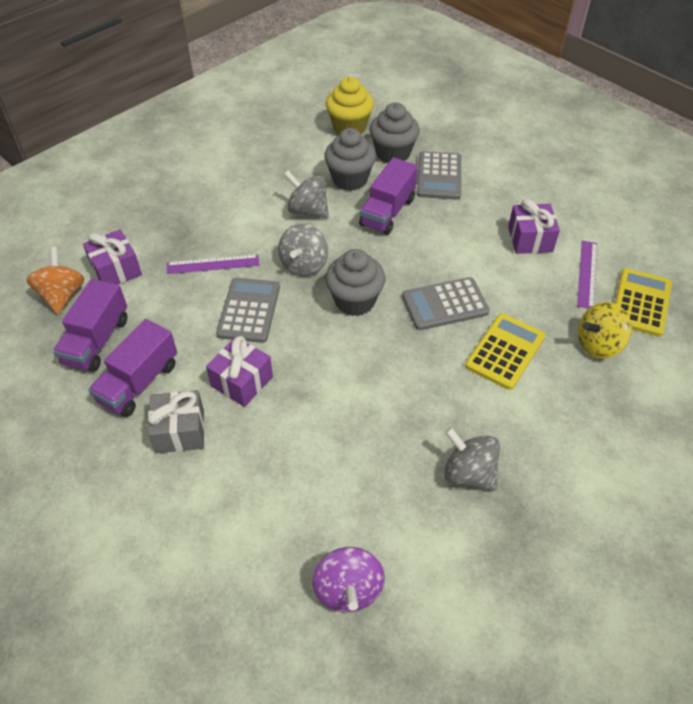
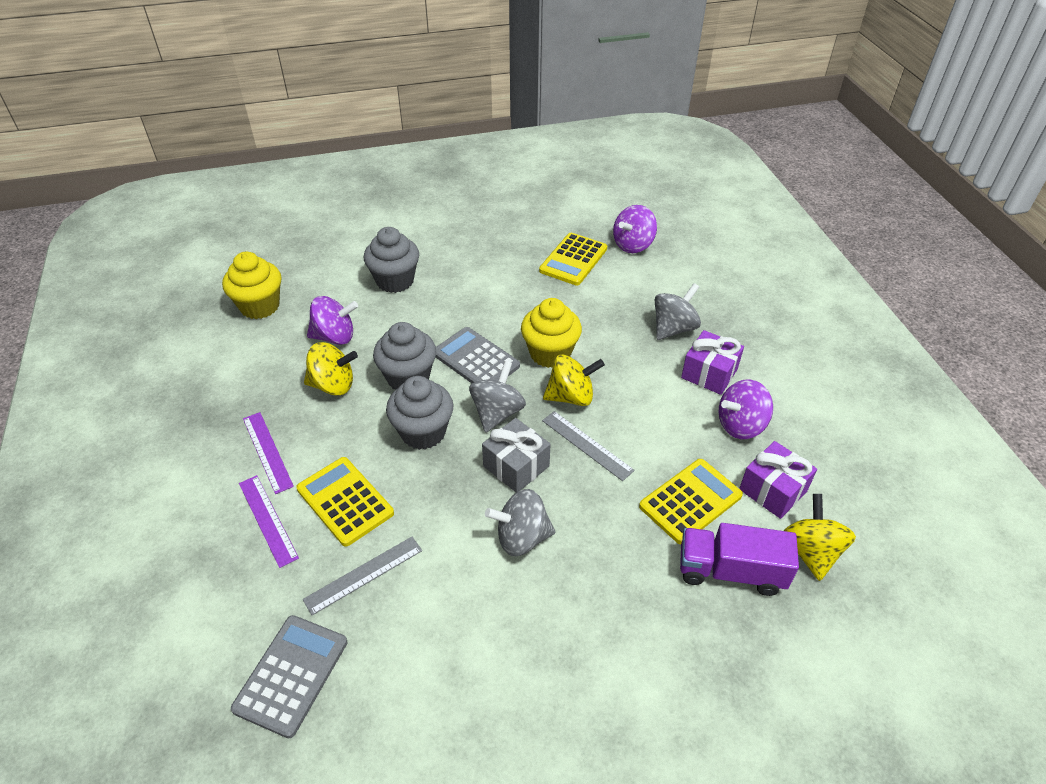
grey calculator: 3 -> 2
grey ruler: 0 -> 2
orange spinning top: 1 -> 0
purple gift: 3 -> 2
purple spinning top: 1 -> 3
purple truck: 3 -> 1
yellow calculator: 2 -> 3
yellow cupcake: 1 -> 2
yellow spinning top: 1 -> 3

